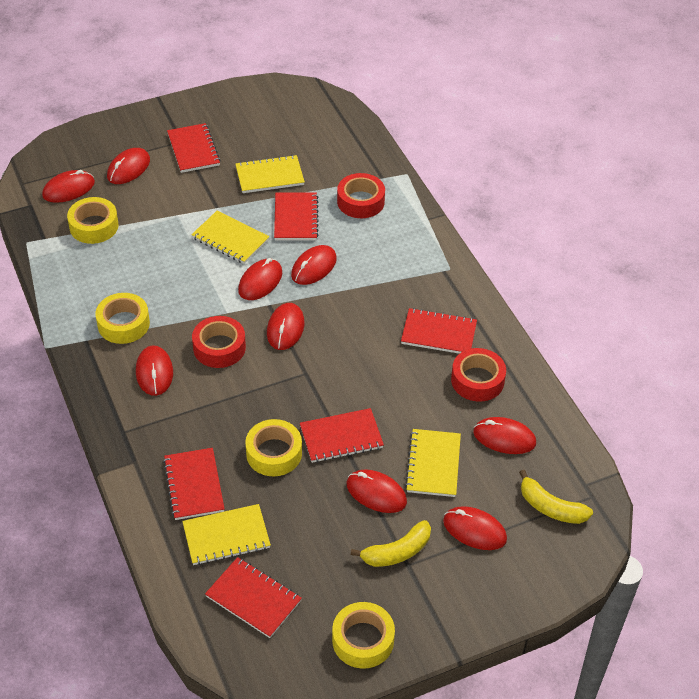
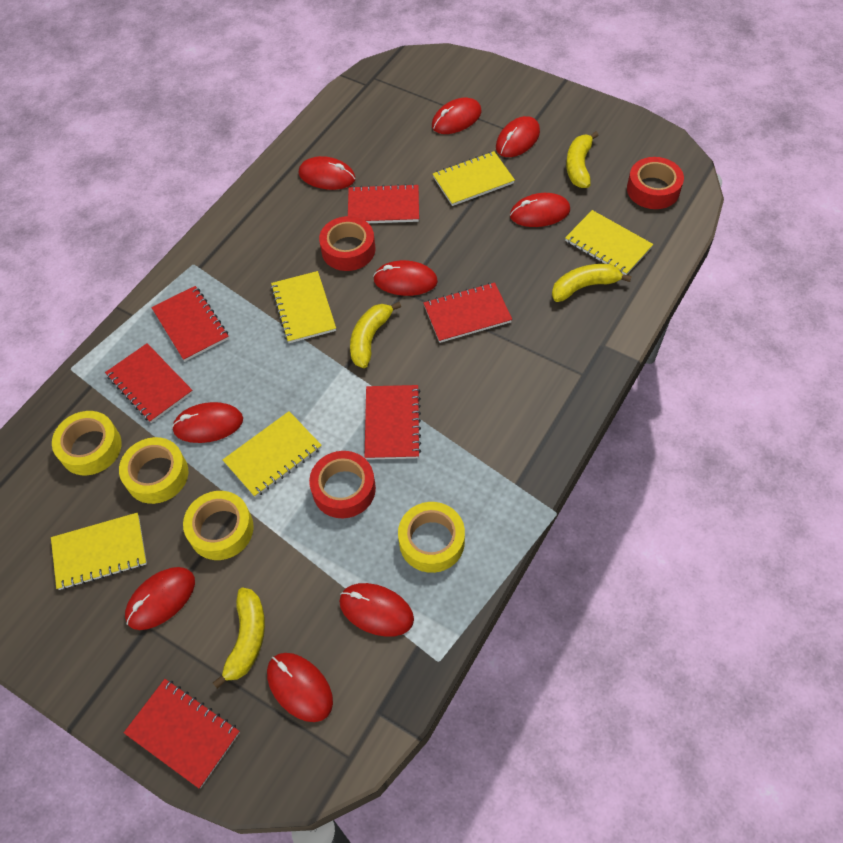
yellow banana: 2 -> 4
yellow notebook: 4 -> 5

